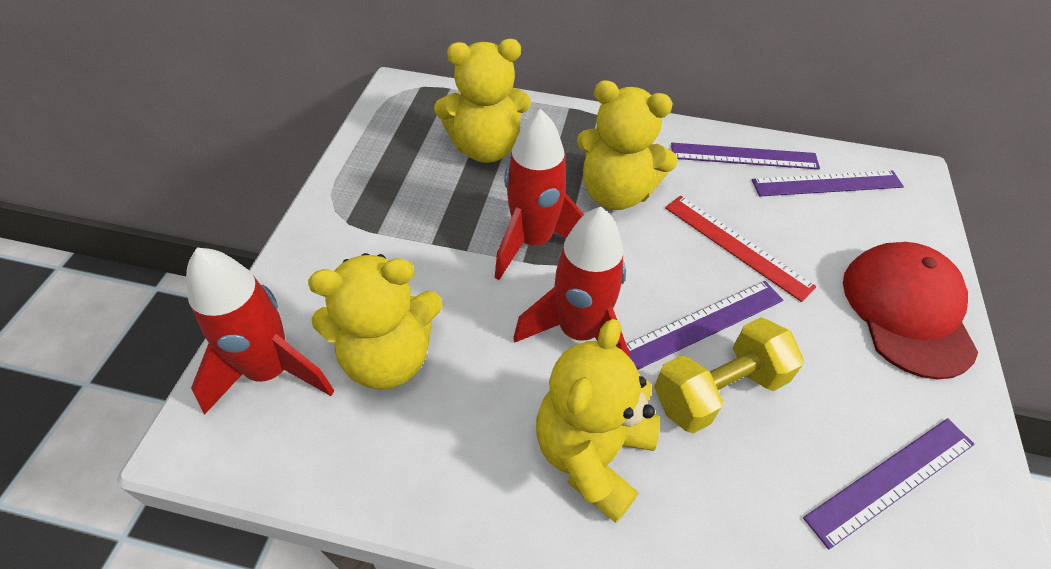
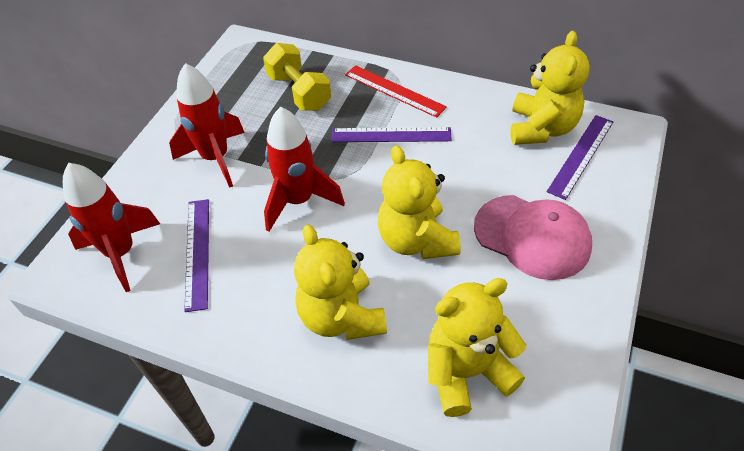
pink cap: 0 -> 1
purple ruler: 4 -> 3
red cap: 1 -> 0

